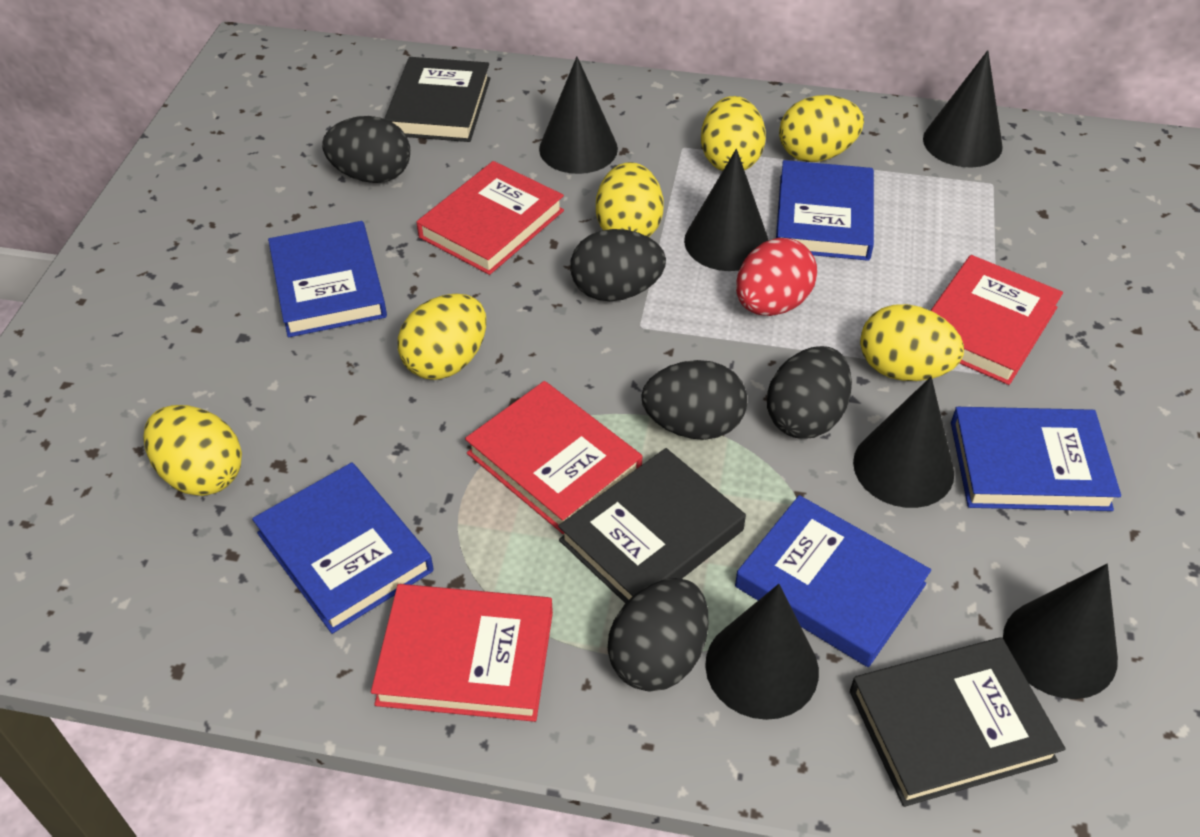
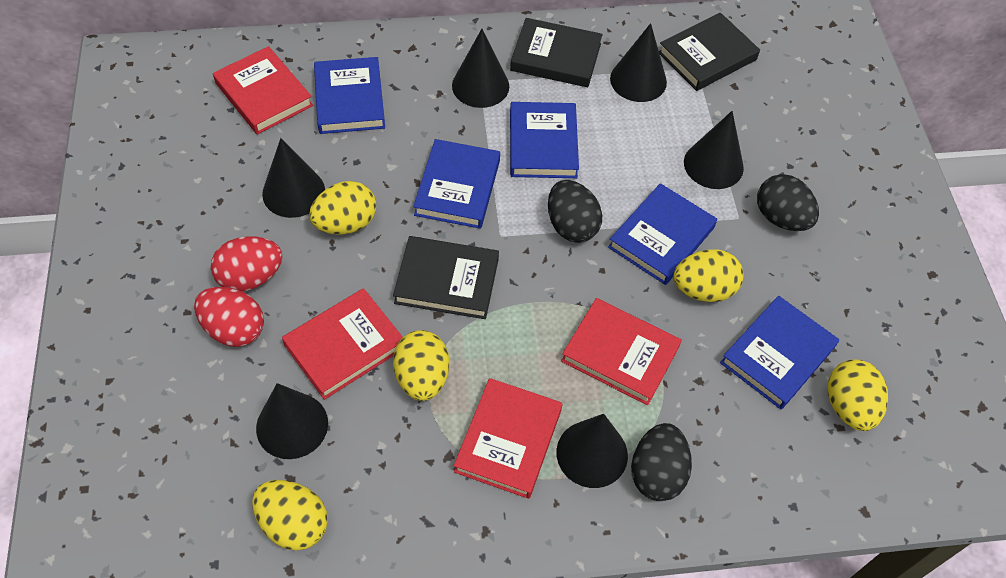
black egg: 5 -> 3
red egg: 1 -> 2
yellow egg: 6 -> 5

